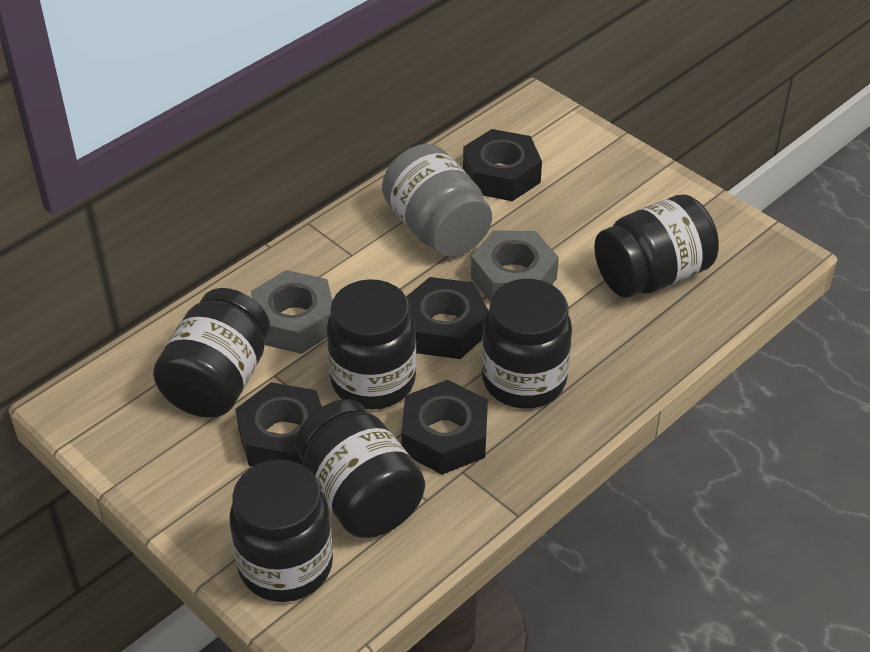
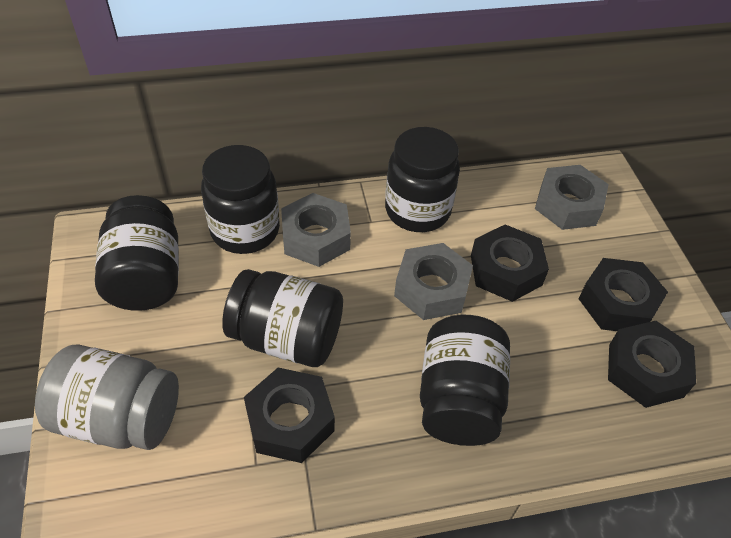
black jar: 6 -> 5
grey nut: 2 -> 3

